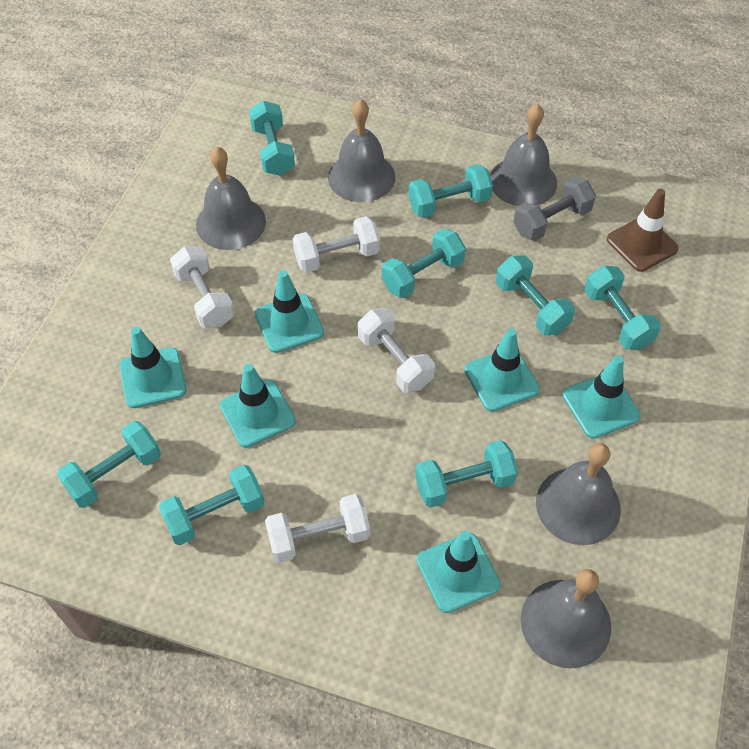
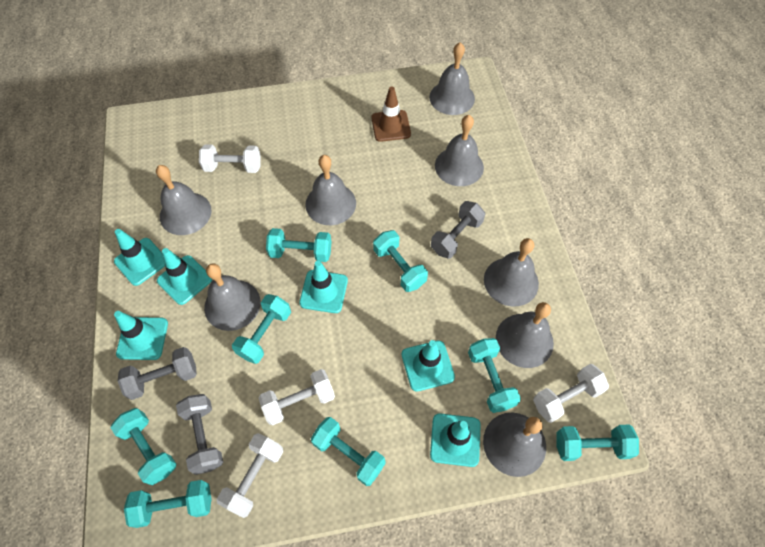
grey bell: 5 -> 8
grey dumbbell: 1 -> 3

